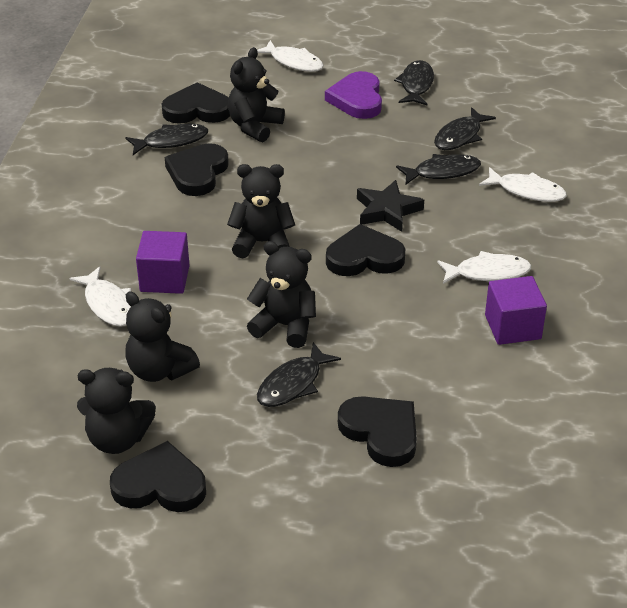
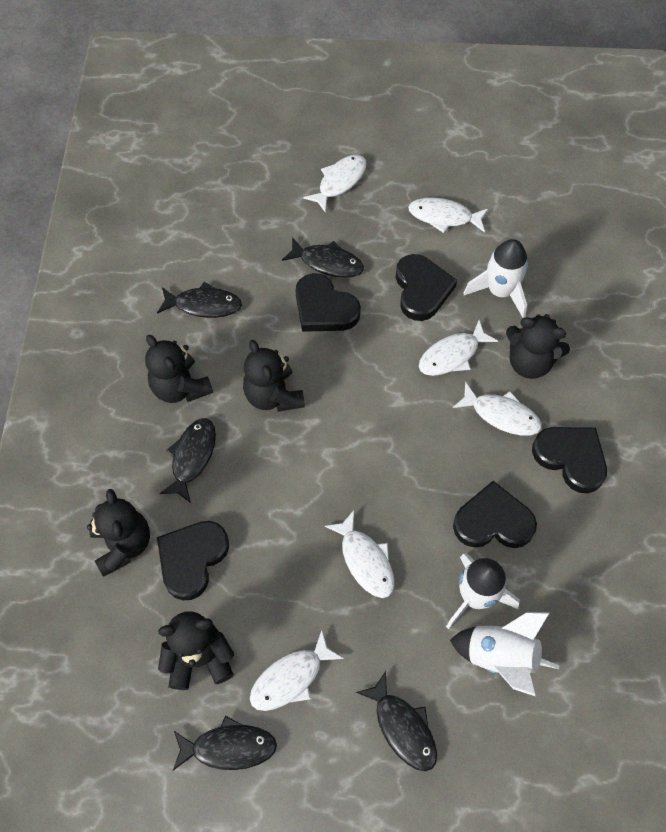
black star: 1 -> 0
purple cube: 2 -> 0
purple heart: 1 -> 0
white fish: 4 -> 6
white rocket: 0 -> 3

